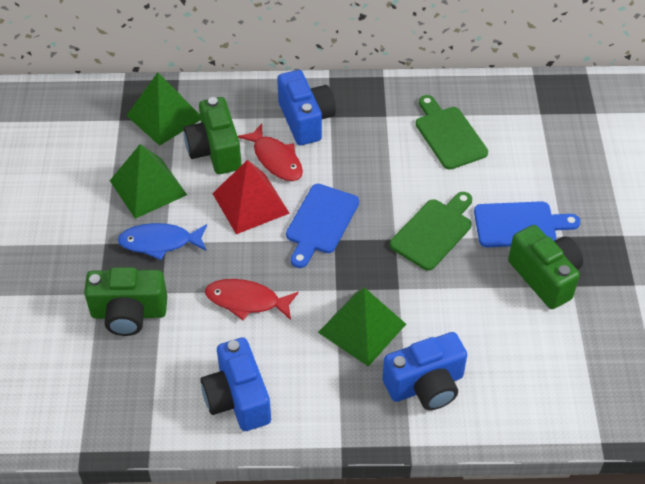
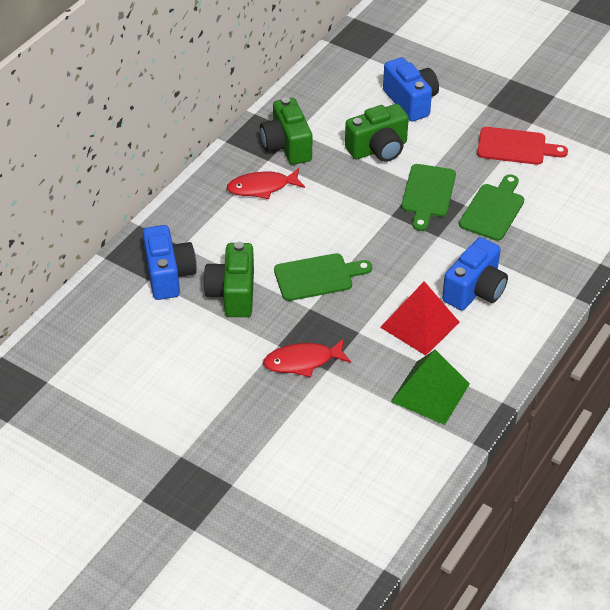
blue cutting board: 2 -> 0
blue fish: 1 -> 0
green cutting board: 2 -> 3
green pyramid: 3 -> 1
red cutting board: 0 -> 1

